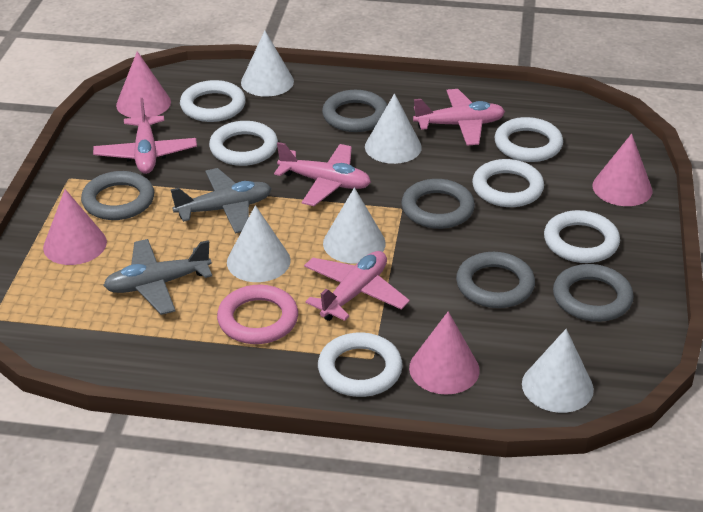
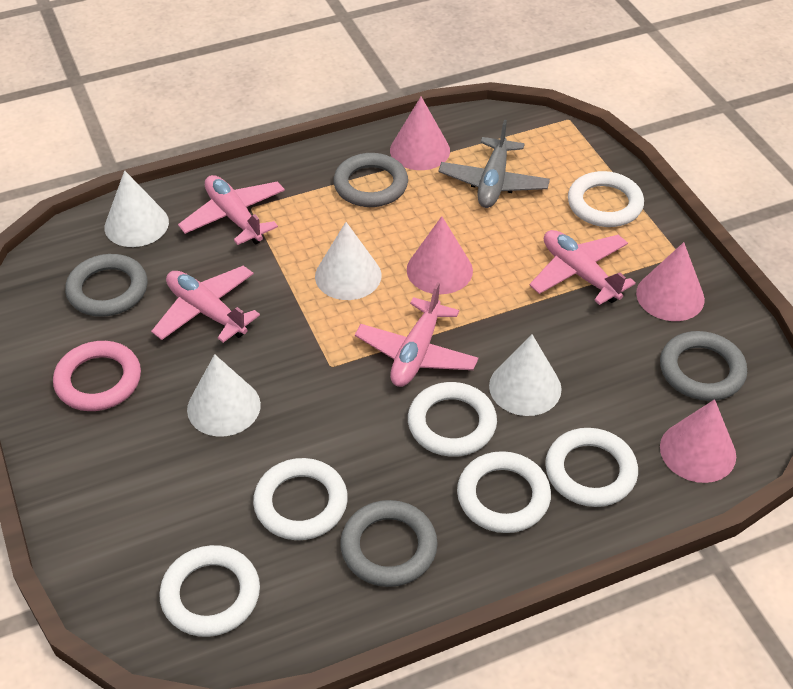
grey plane: 2 -> 1
grey ring: 5 -> 4
white cone: 5 -> 4

